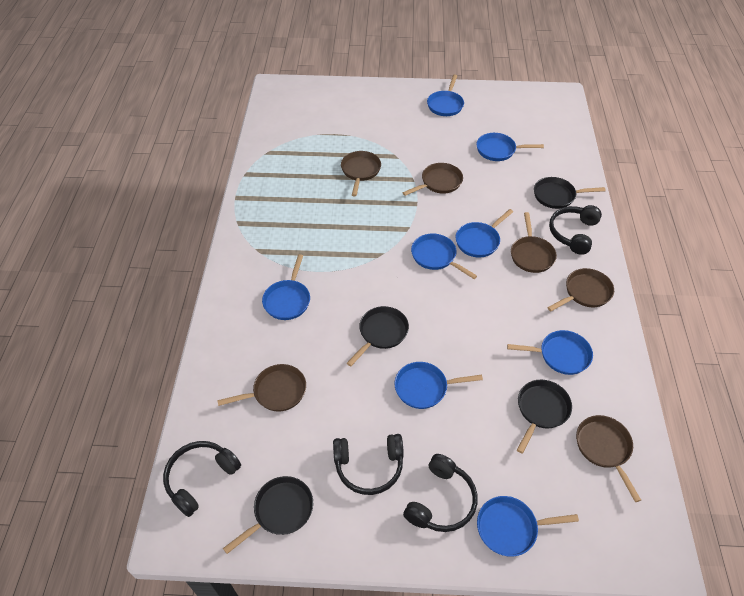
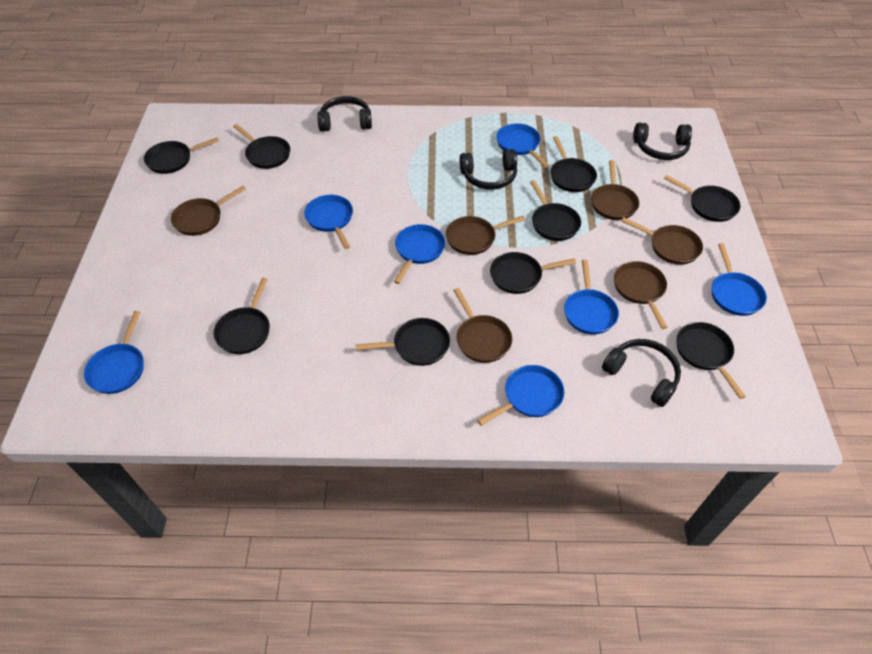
black pan: 4 -> 9
blue pan: 8 -> 7

